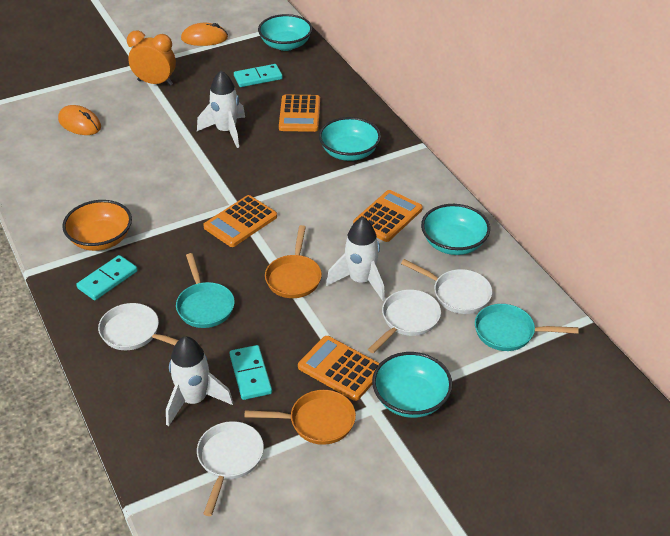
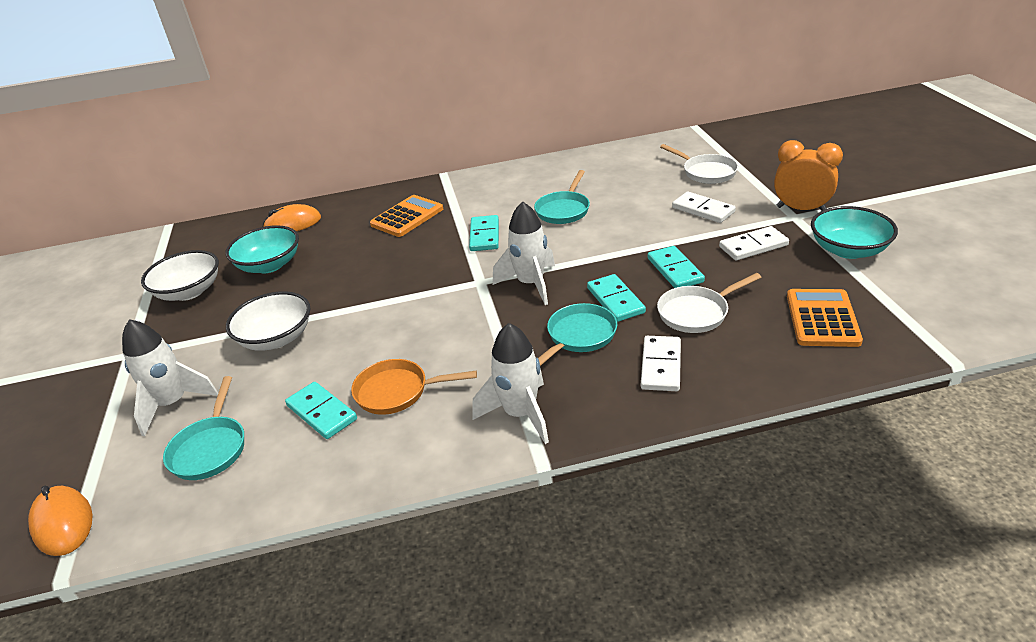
orange bowl: 1 -> 0
orange calculator: 4 -> 2
orange pan: 2 -> 1
turquoise bowl: 4 -> 2
turquoise domino: 3 -> 4
turquoise pan: 2 -> 3
white bowl: 0 -> 2
white domino: 0 -> 3
white pan: 4 -> 2

